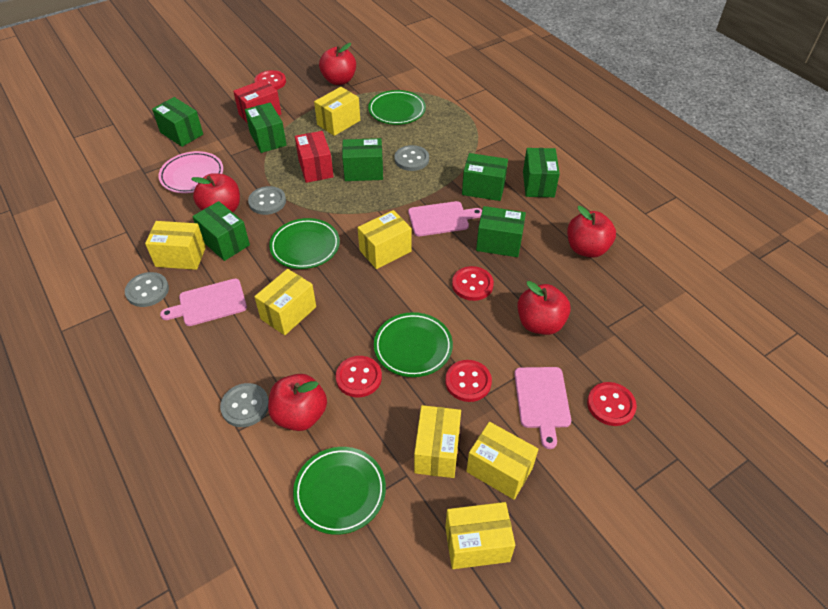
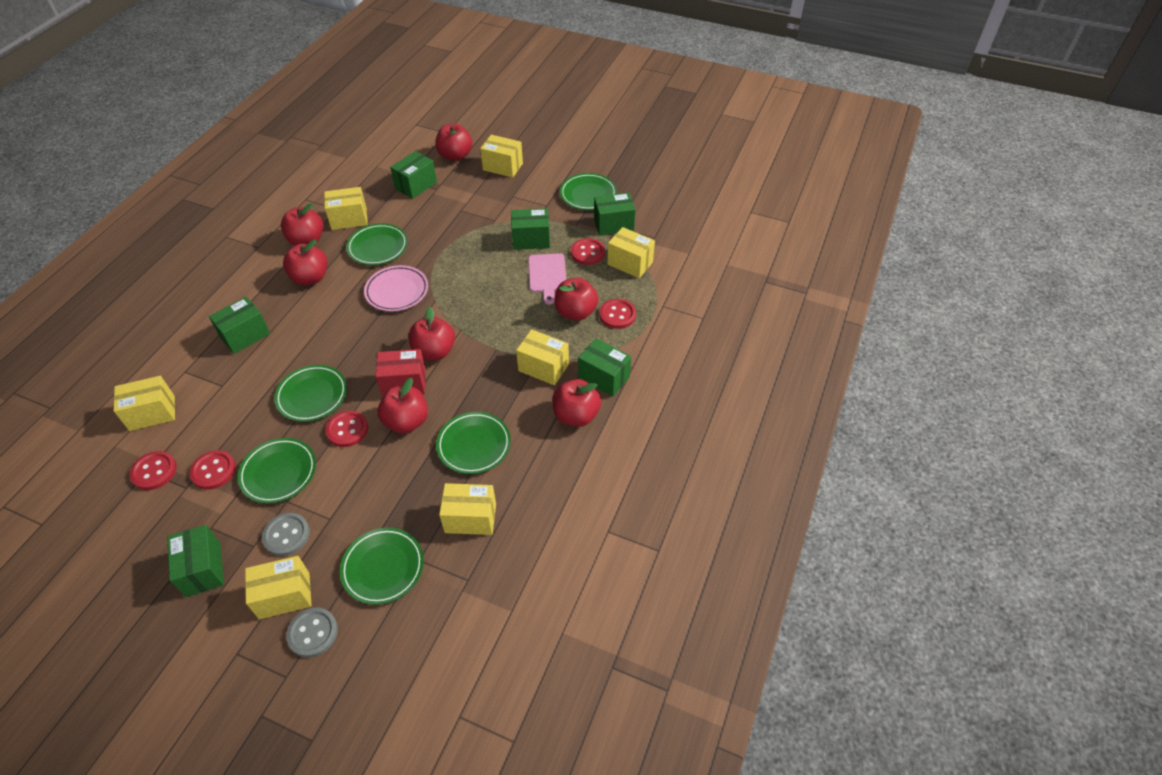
green box: 7 -> 6
green plate: 4 -> 6
grey button: 4 -> 2
pink cutting board: 3 -> 1
red apple: 5 -> 7
red box: 2 -> 1

